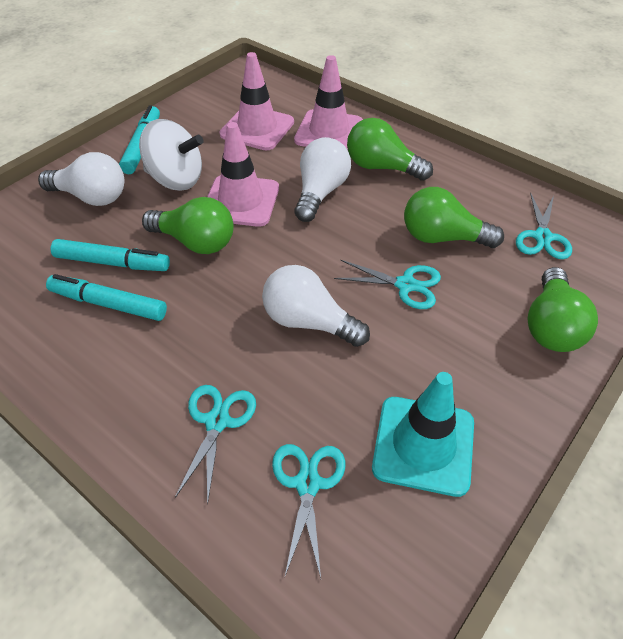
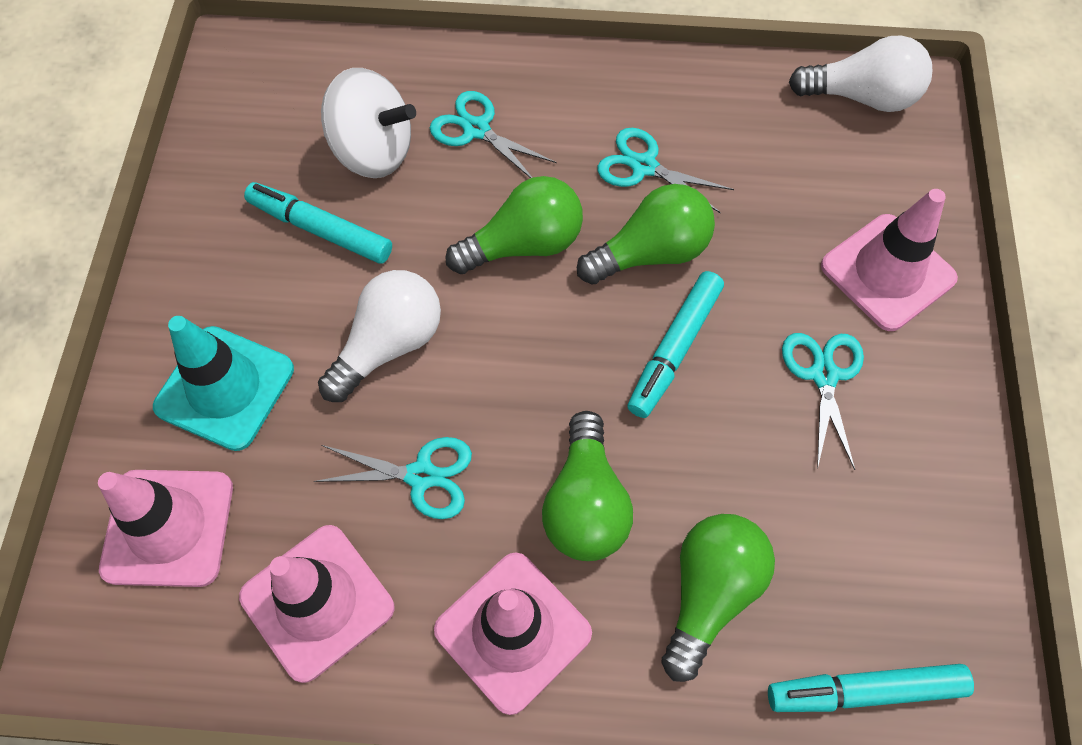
pink traffic cone: 3 -> 4
white light bulb: 3 -> 2

